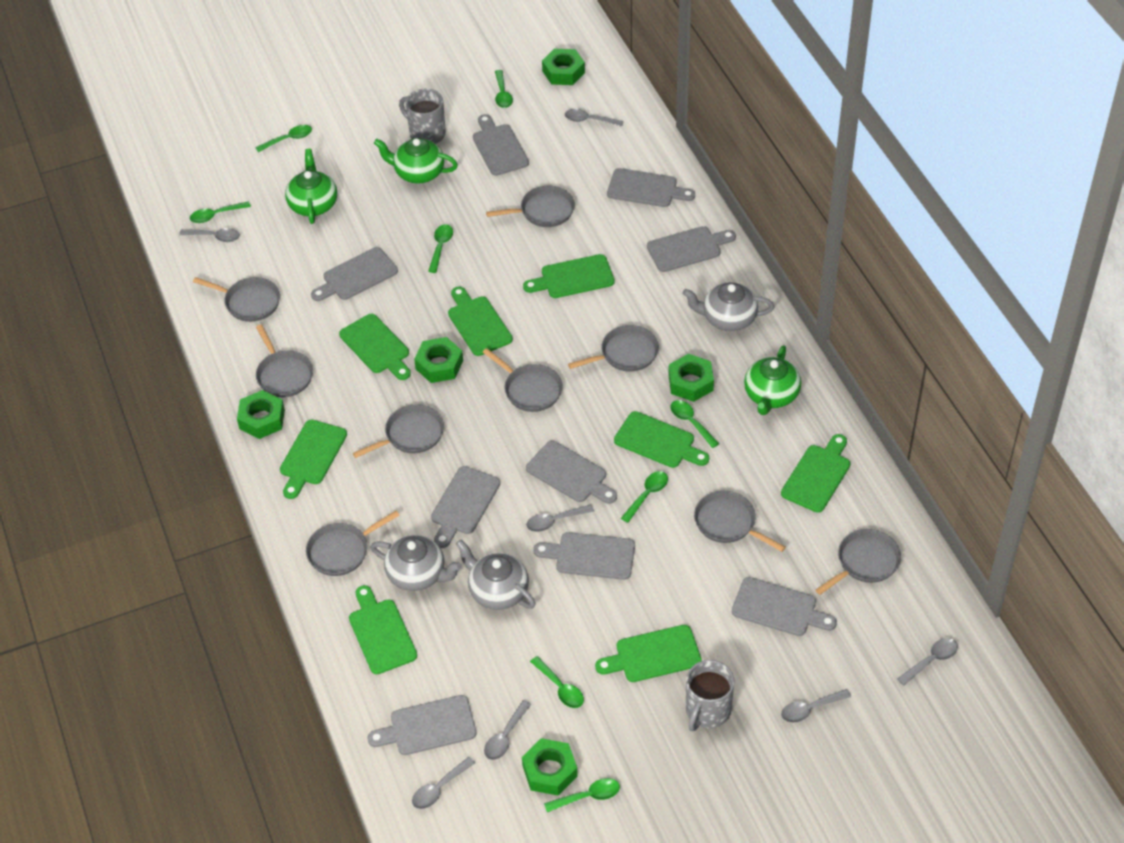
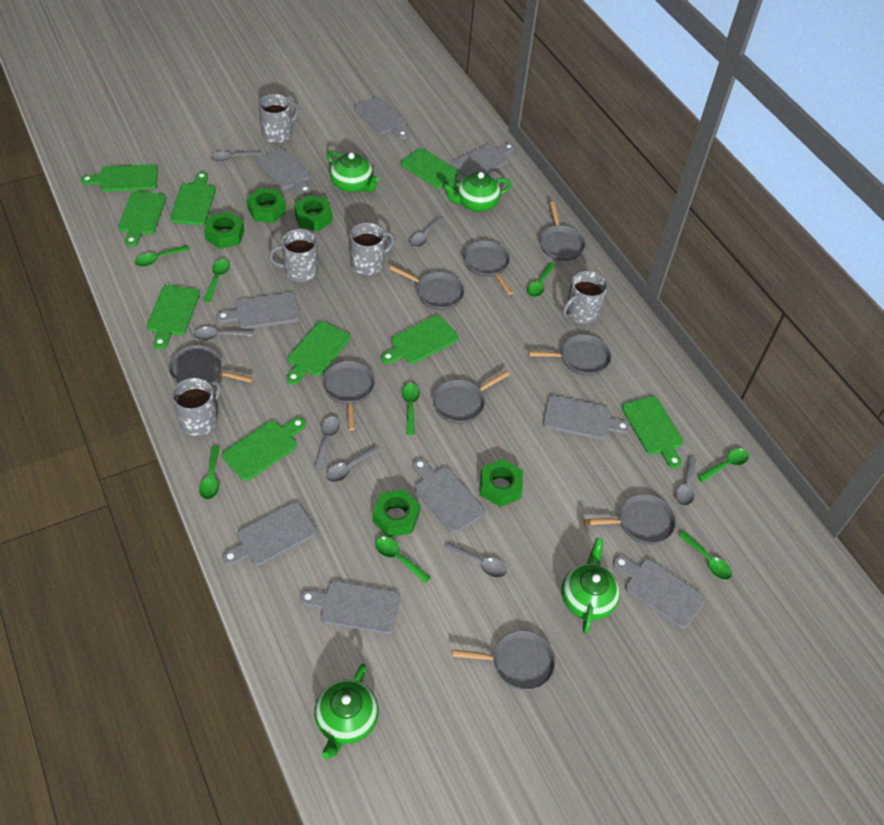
green cutting board: 8 -> 9
green teapot: 3 -> 4
grey mug: 2 -> 5
grey teapot: 3 -> 0

